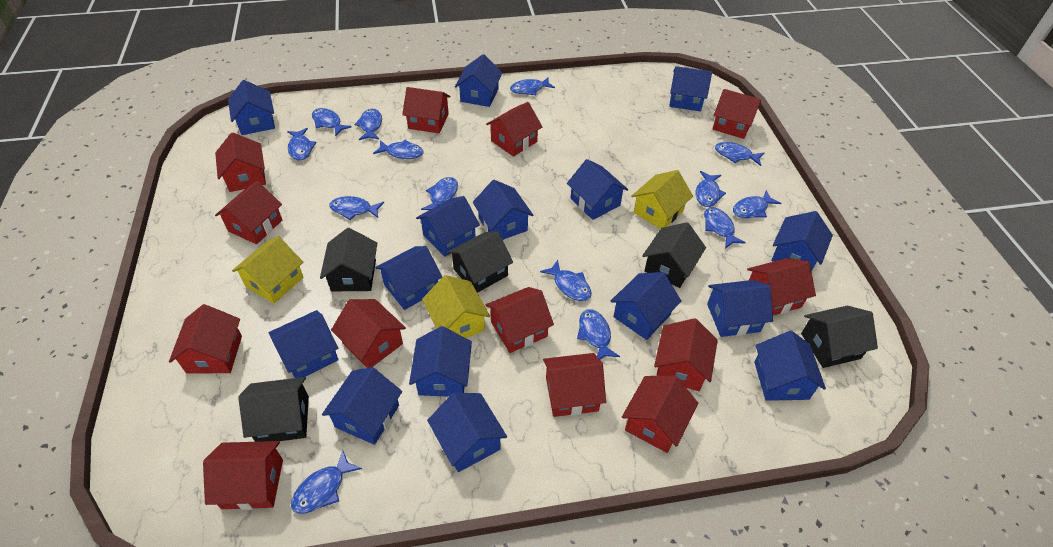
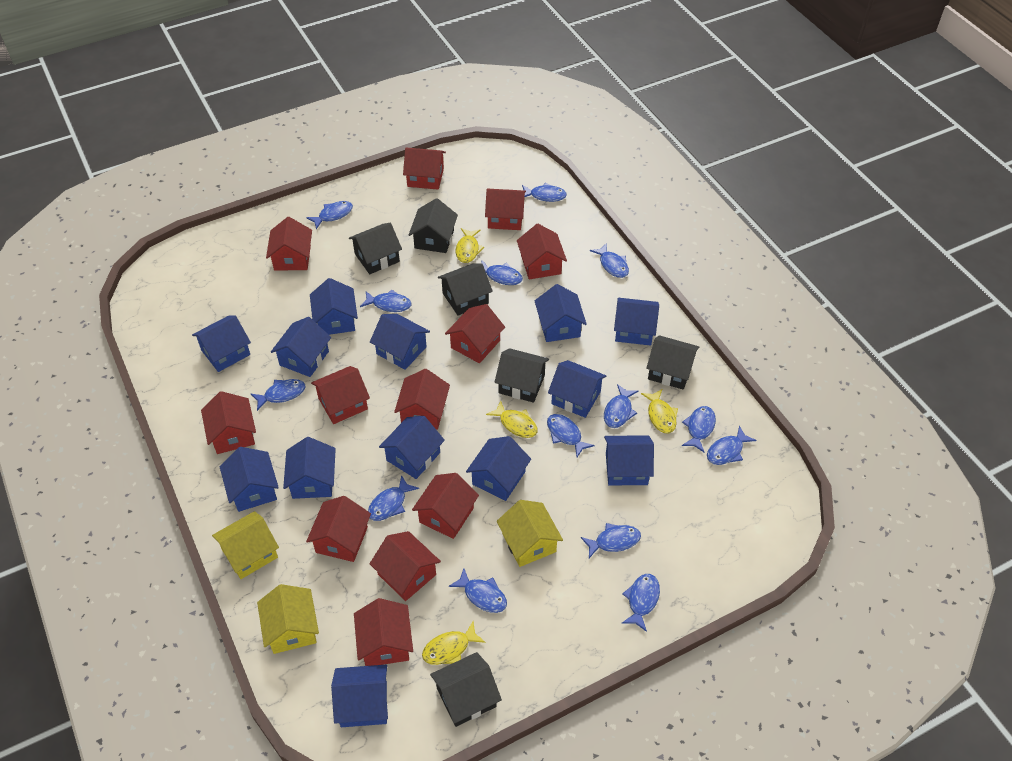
black house: 5 -> 6
blue house: 15 -> 13
red house: 13 -> 12
yellow fish: 0 -> 4

